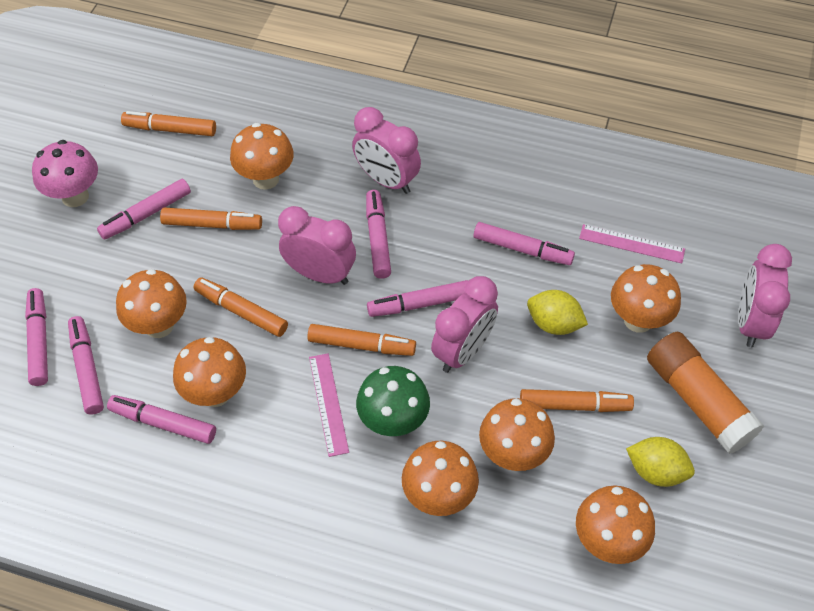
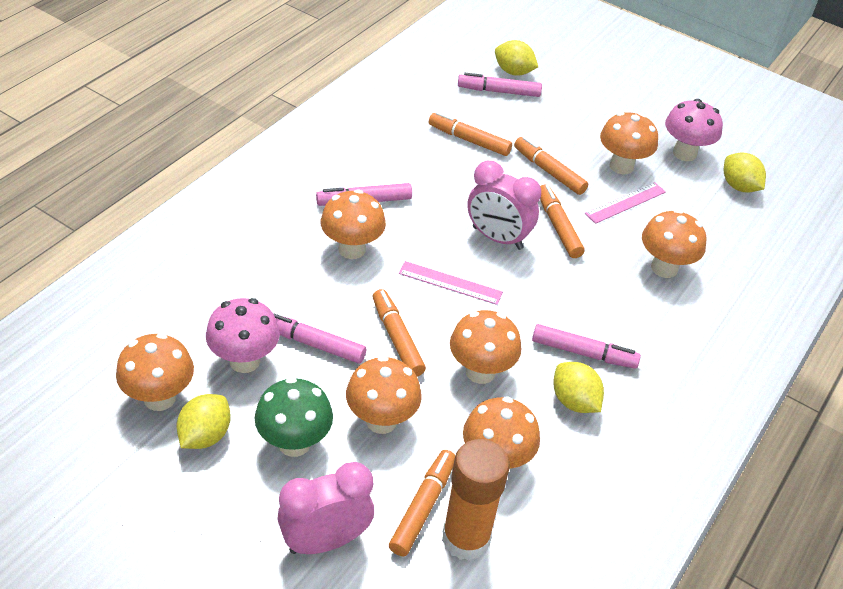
pink clock: 4 -> 2
pink marker: 7 -> 4
pink mushroom: 1 -> 2
yellow lemon: 2 -> 4

